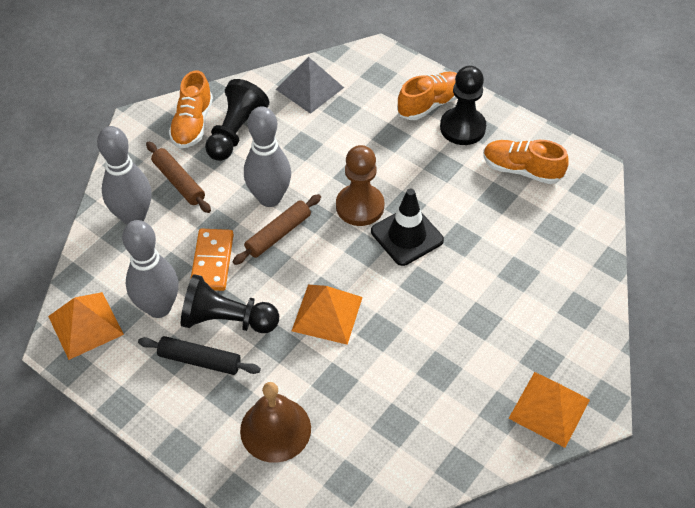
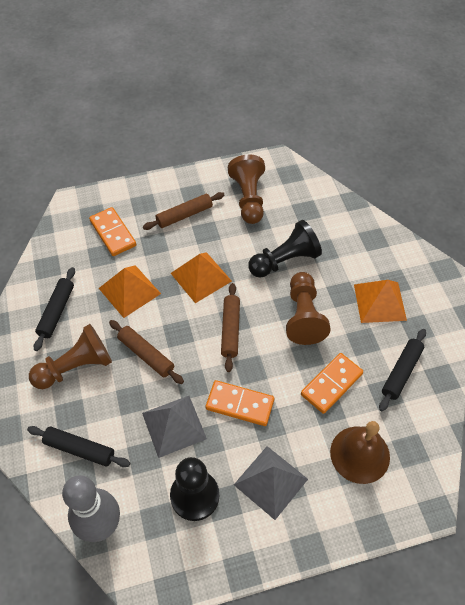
black pawn: 3 -> 2
black rolling pin: 1 -> 3
black traffic cone: 1 -> 0
brown pawn: 1 -> 3
brown rolling pin: 2 -> 3
grey bowling pin: 3 -> 1
grey pyramid: 1 -> 2
orange domino: 1 -> 3
orange shoe: 3 -> 0

